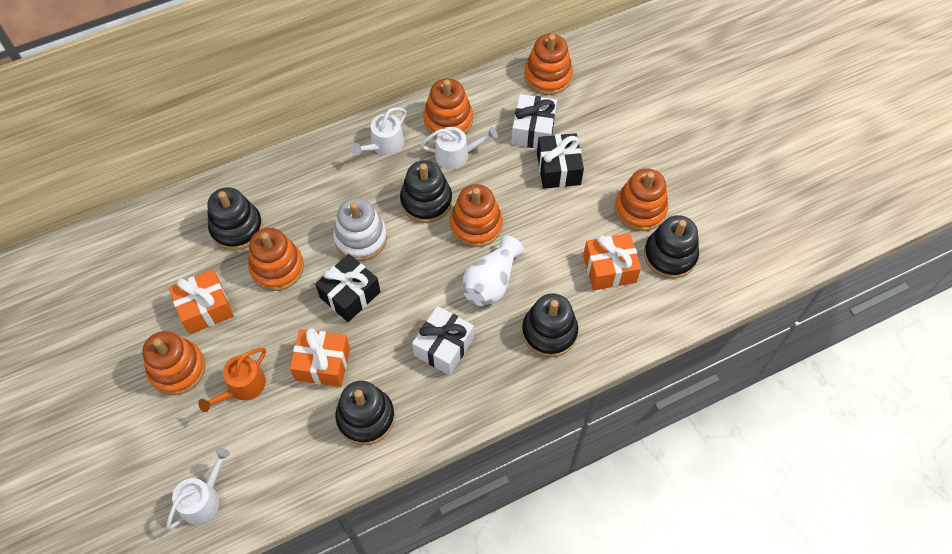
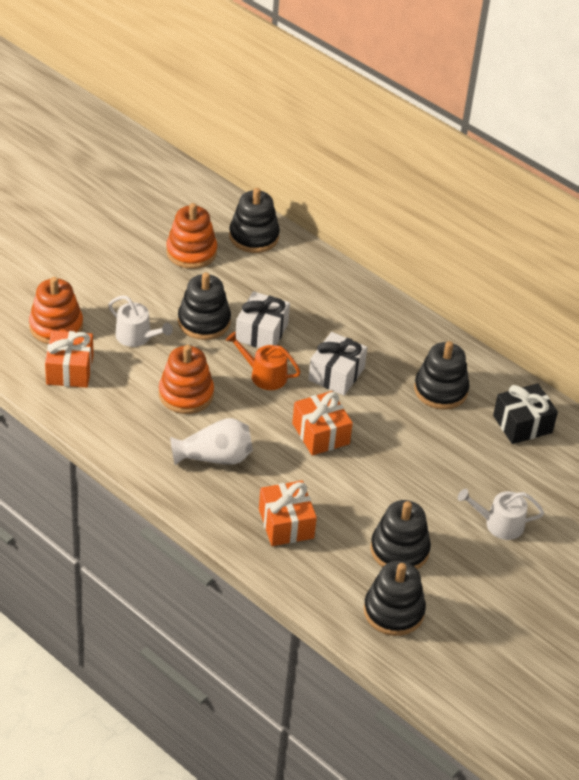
black gift: 2 -> 1
orange stacking toy: 6 -> 3
white stacking toy: 1 -> 0
white watering can: 3 -> 2

